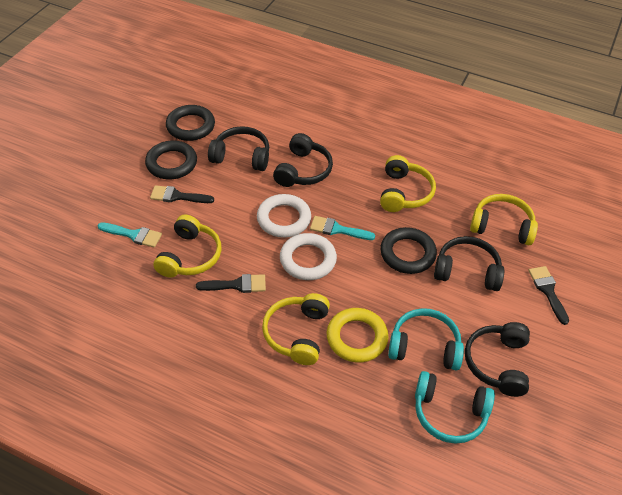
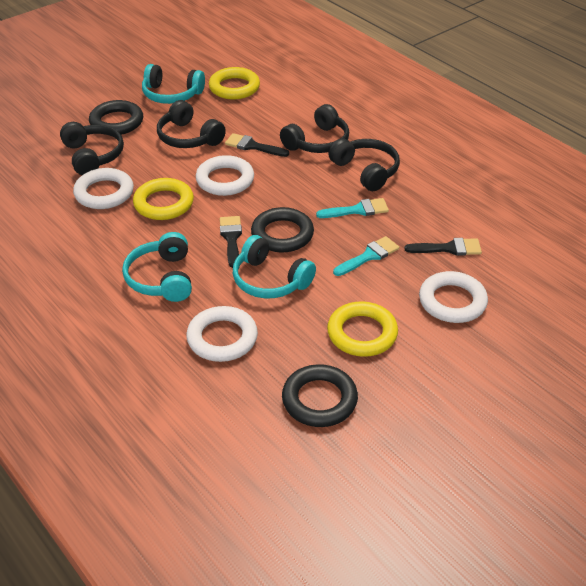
turquoise headphones: 2 -> 3
white ring: 2 -> 4
yellow headphones: 4 -> 0
yellow ring: 1 -> 3

